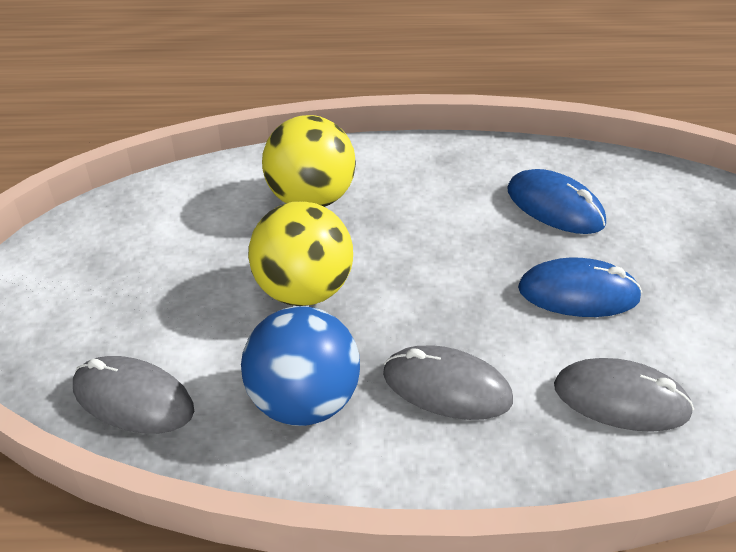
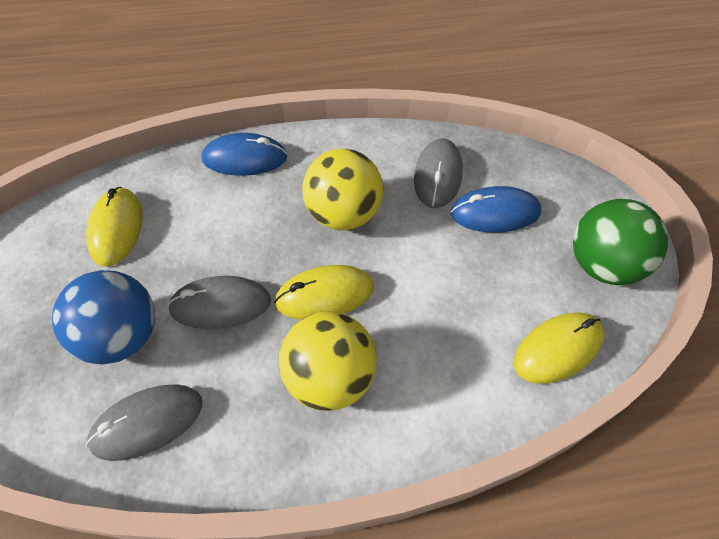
green ball: 0 -> 1
yellow mouse: 0 -> 3

